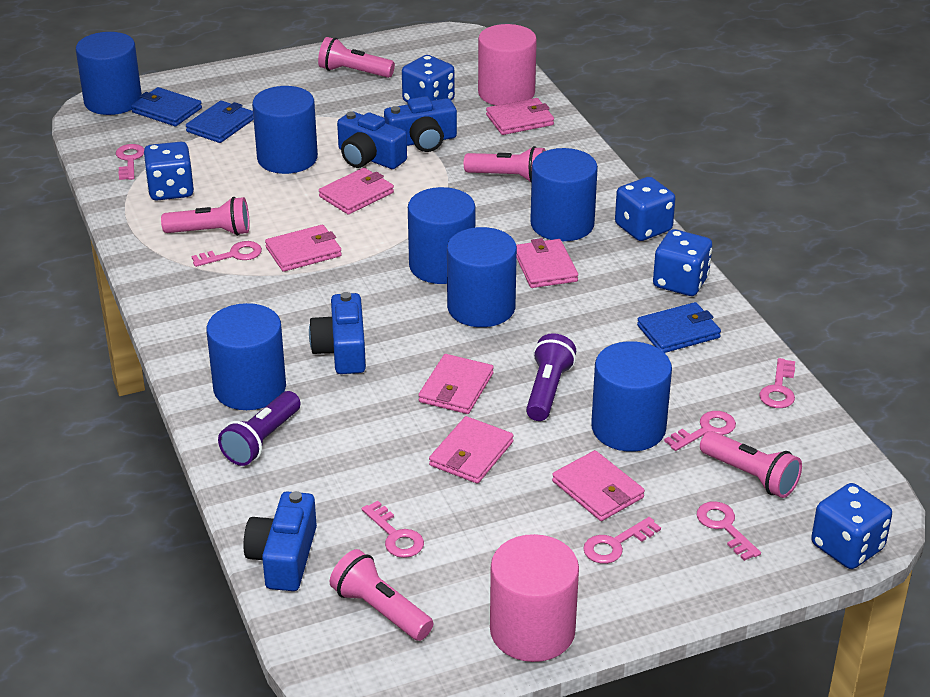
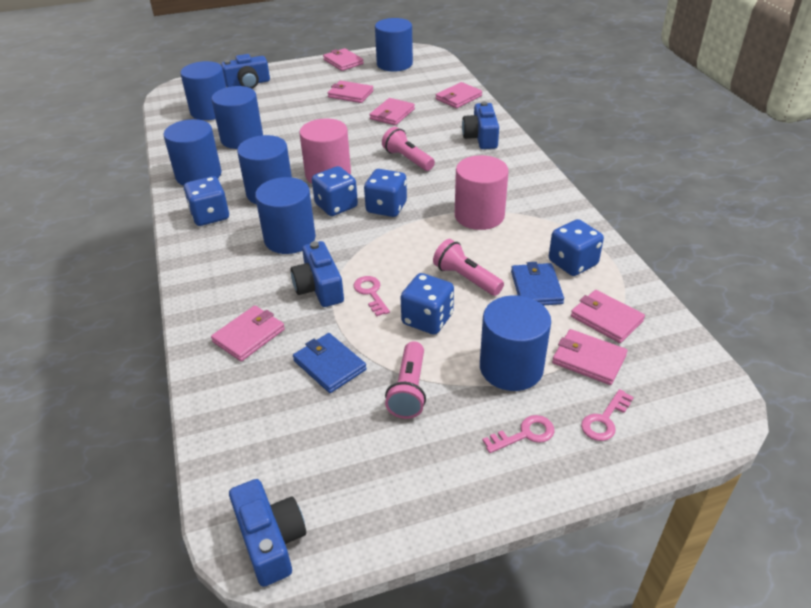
blue wallet: 3 -> 2
pink flashlight: 5 -> 3
pink key: 7 -> 3
purple flashlight: 2 -> 0

